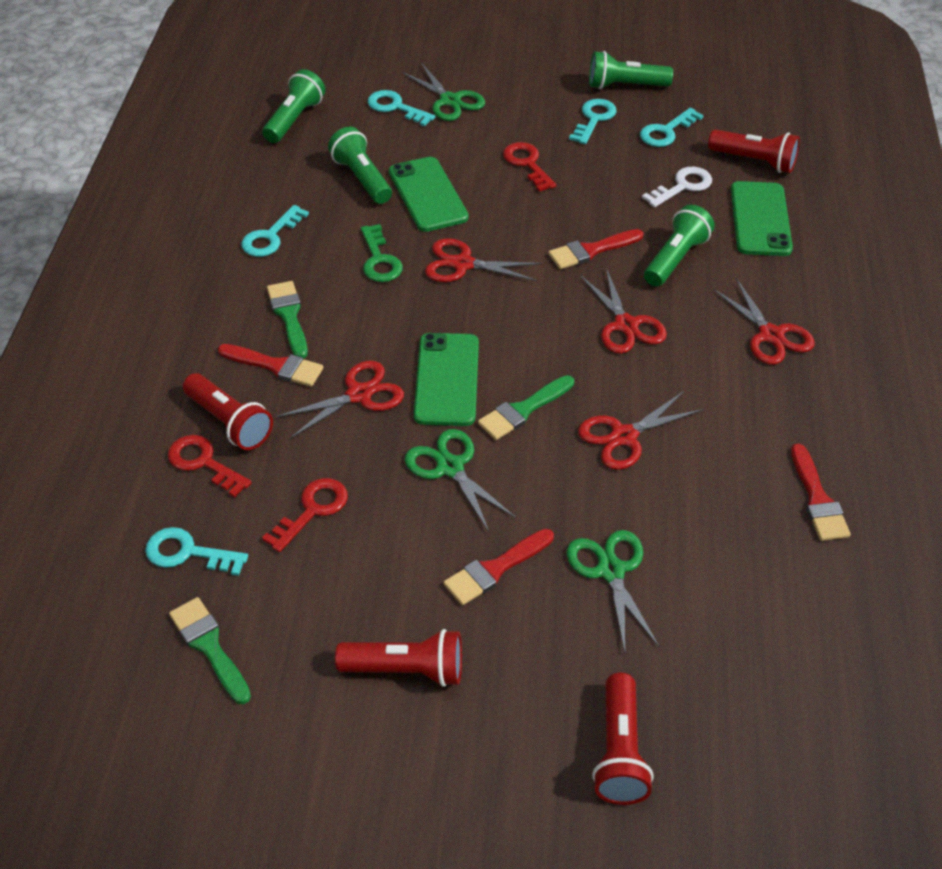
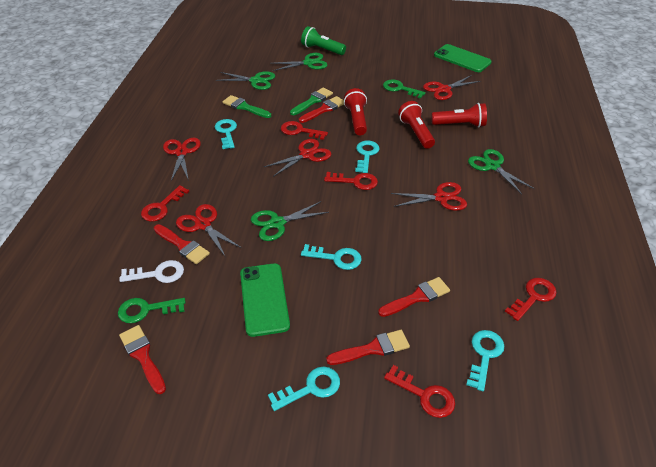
green brush: 3 -> 2
green flashlight: 4 -> 1
green key: 1 -> 2
green phone: 3 -> 2
green scissors: 3 -> 4
red brush: 4 -> 5
red flashlight: 4 -> 3
red key: 3 -> 5

